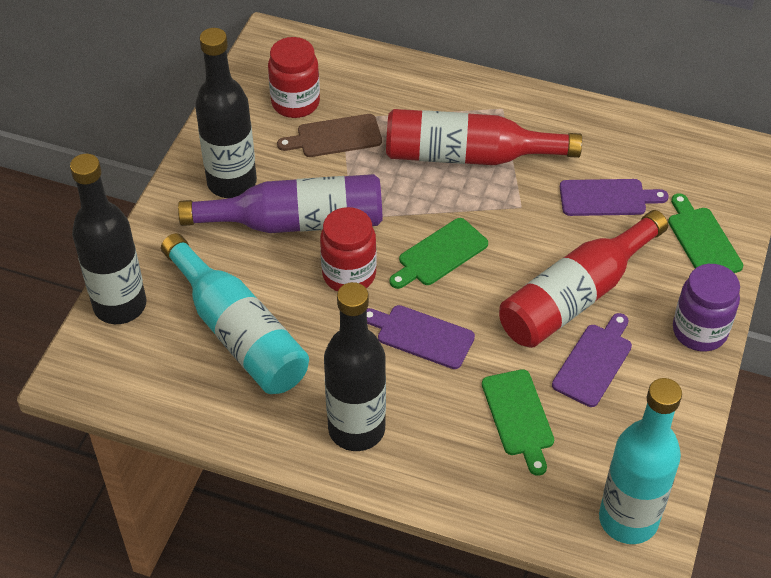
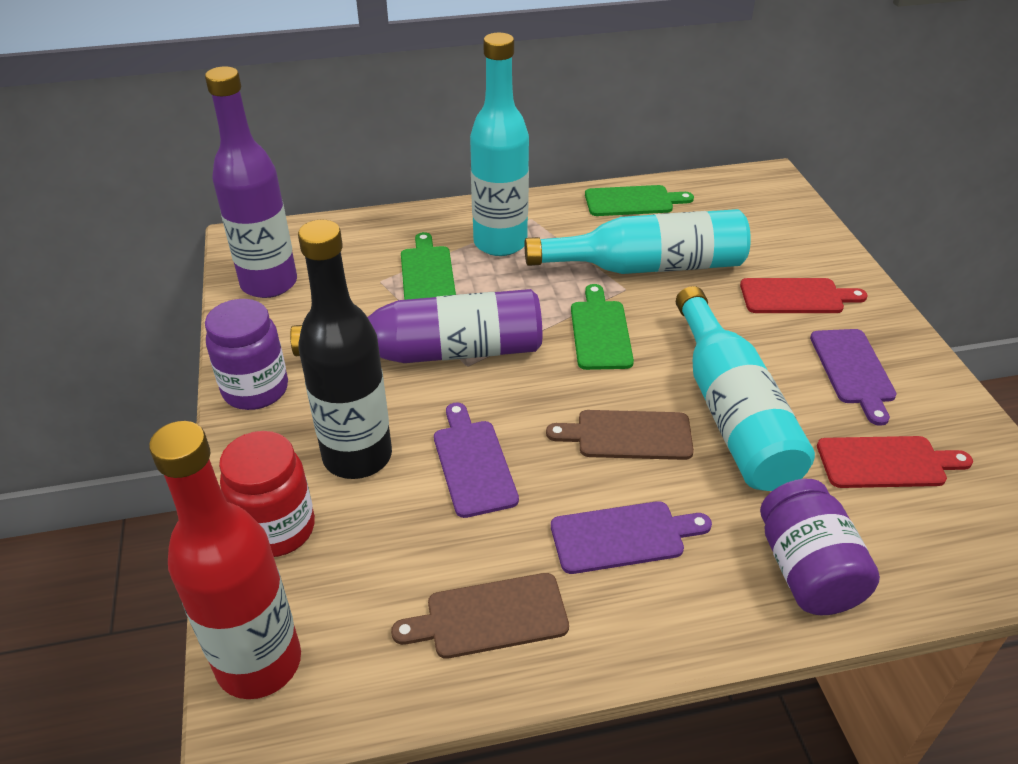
black bottle: 3 -> 1
brown cutting board: 1 -> 2
purple bottle: 1 -> 2
purple jar: 1 -> 2
red bottle: 2 -> 1
red cutting board: 0 -> 2
red jar: 2 -> 1
turquoise bottle: 2 -> 3

